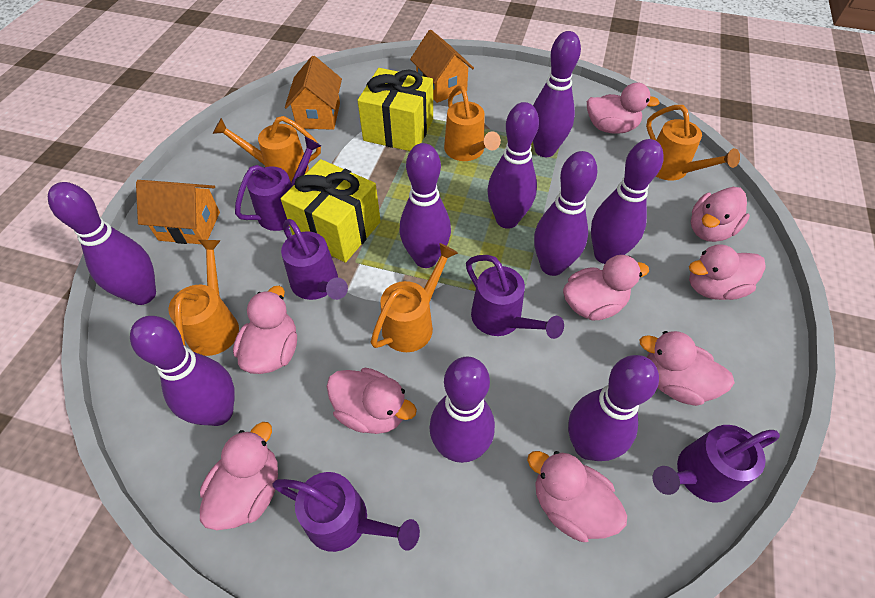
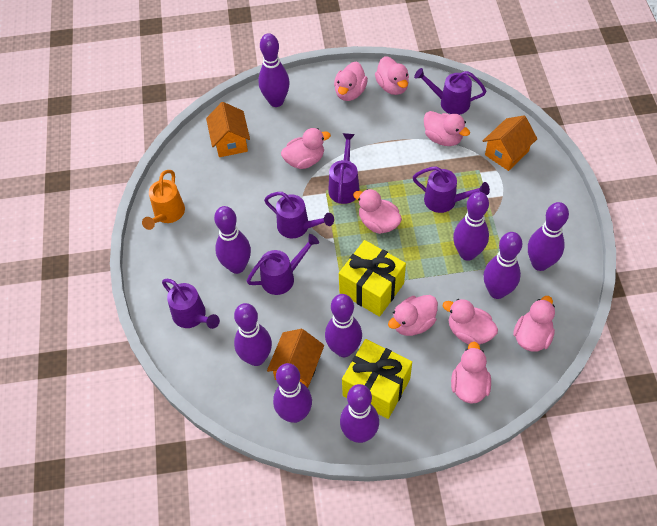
orange watering can: 5 -> 1
purple watering can: 5 -> 6

